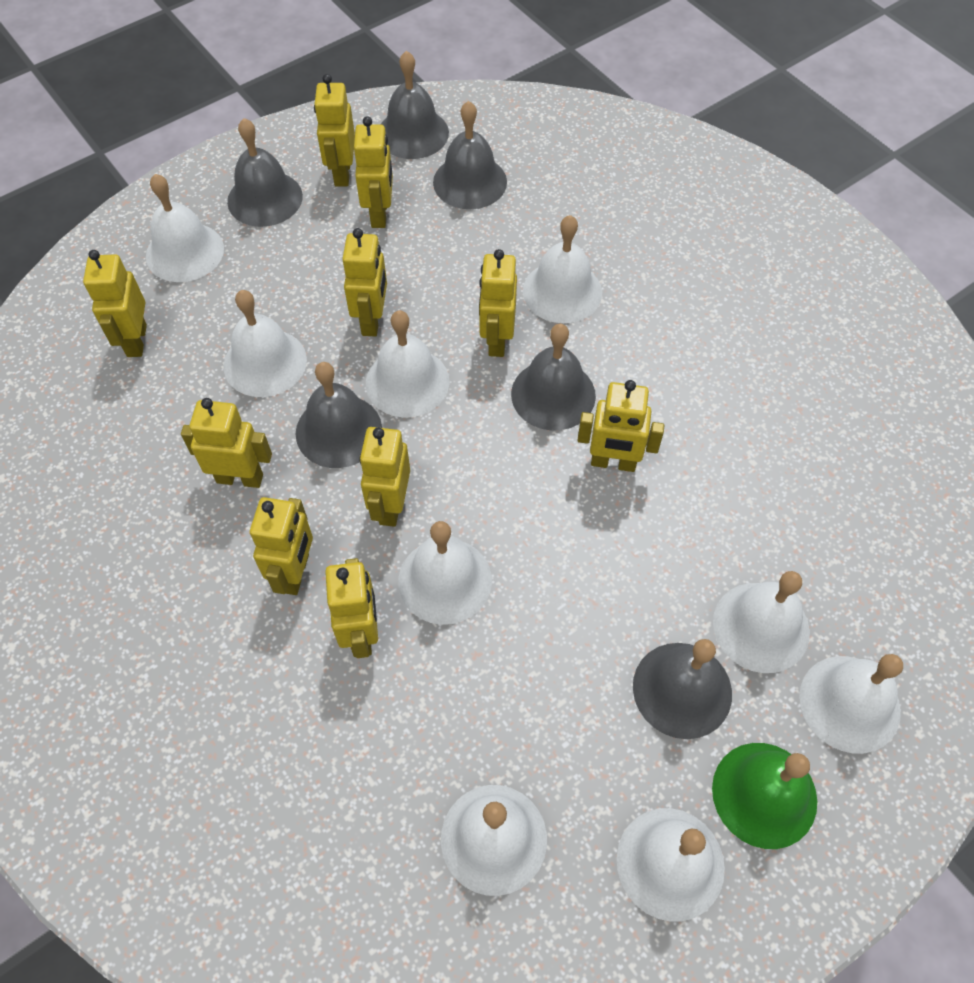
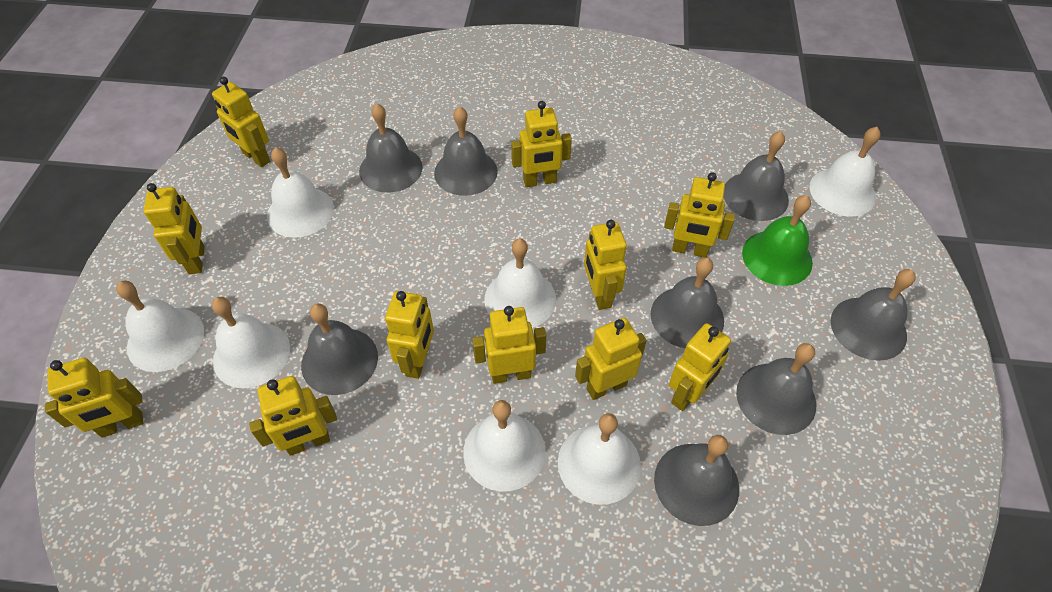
grey bell: 6 -> 8
white bell: 9 -> 7
yellow robot: 10 -> 11

